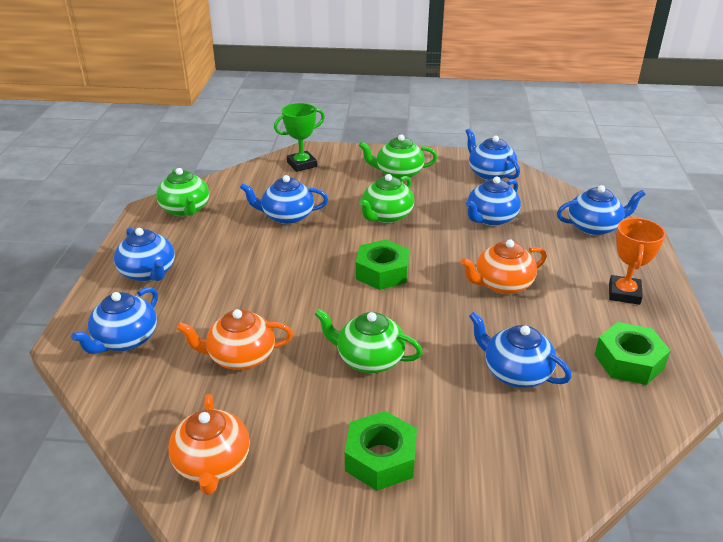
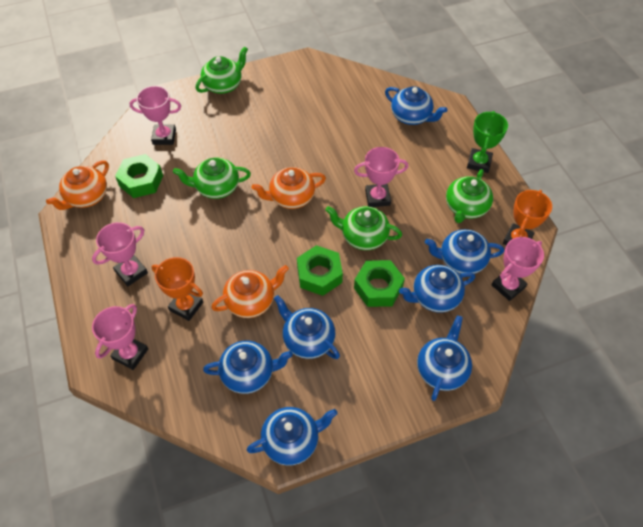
orange trophy: 1 -> 2
pink trophy: 0 -> 5

